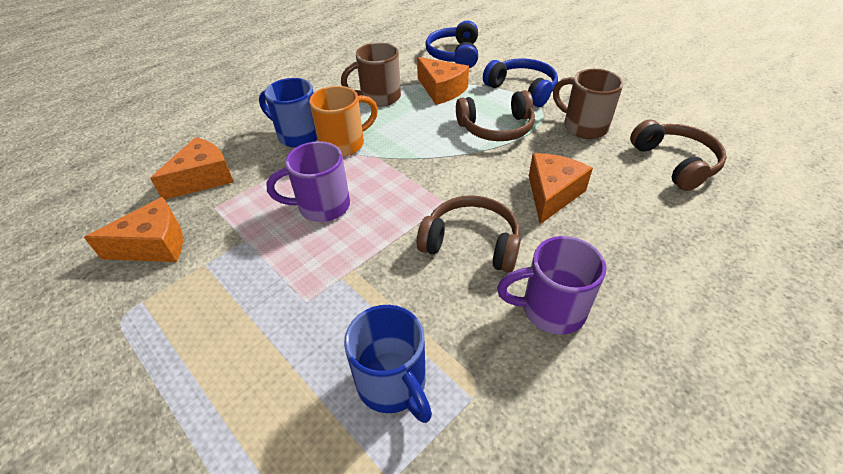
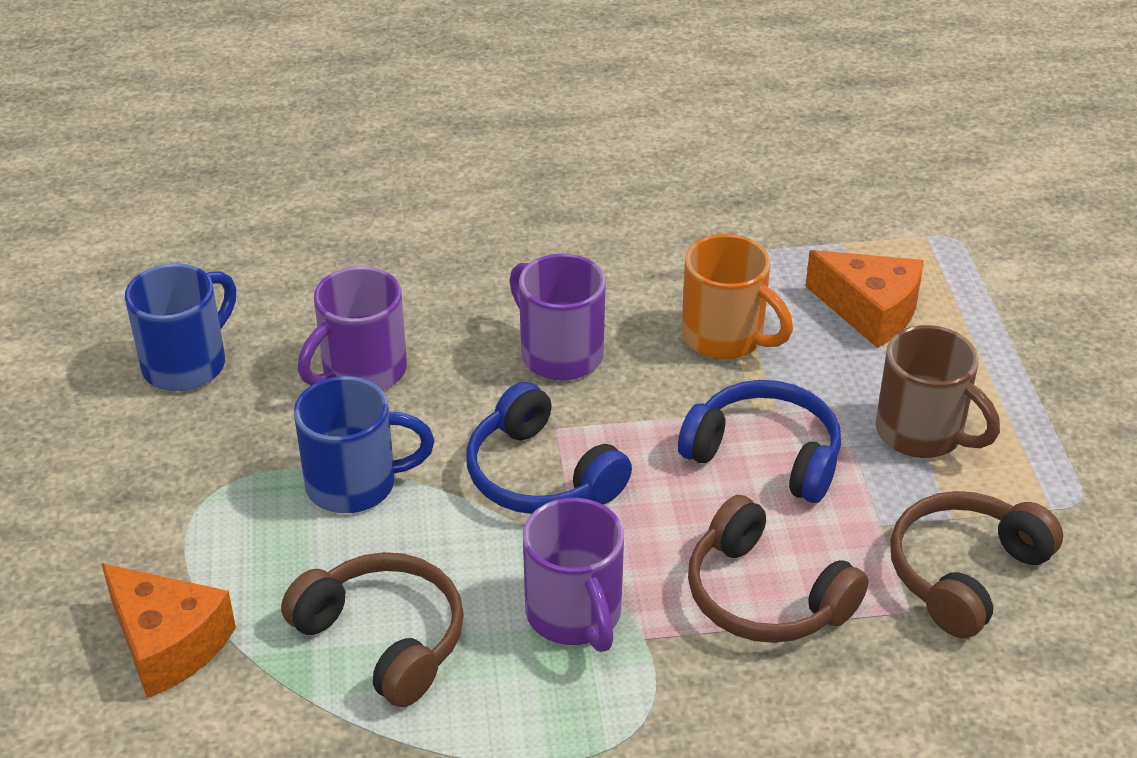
brown mug: 2 -> 1
orange cheese: 4 -> 2
purple mug: 2 -> 3

